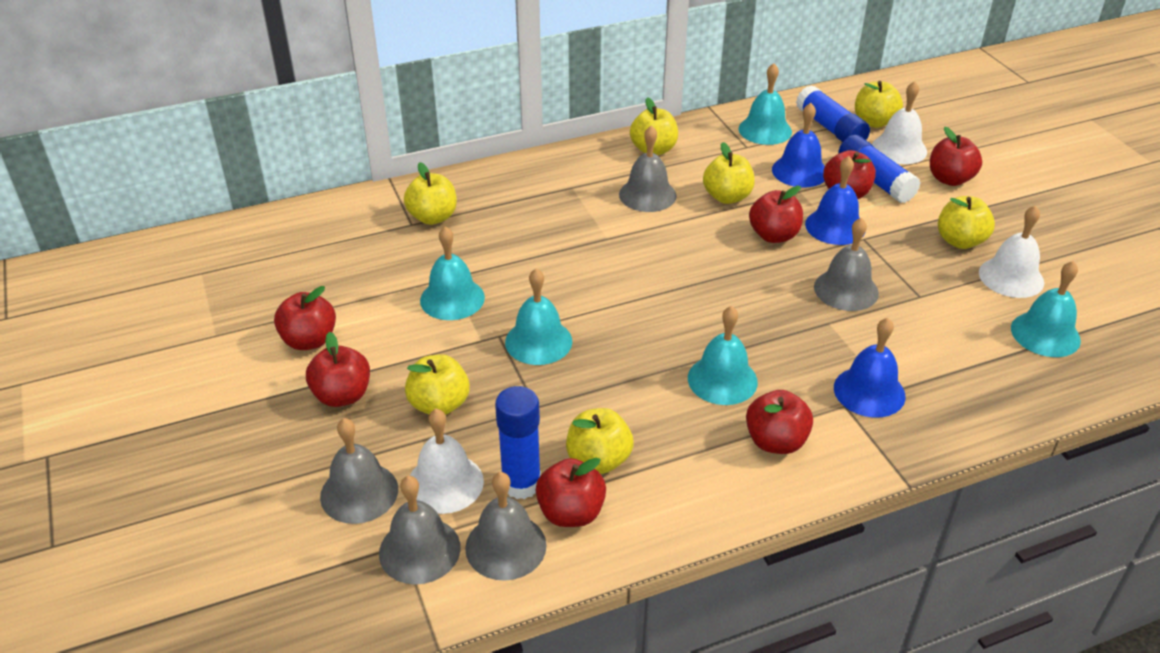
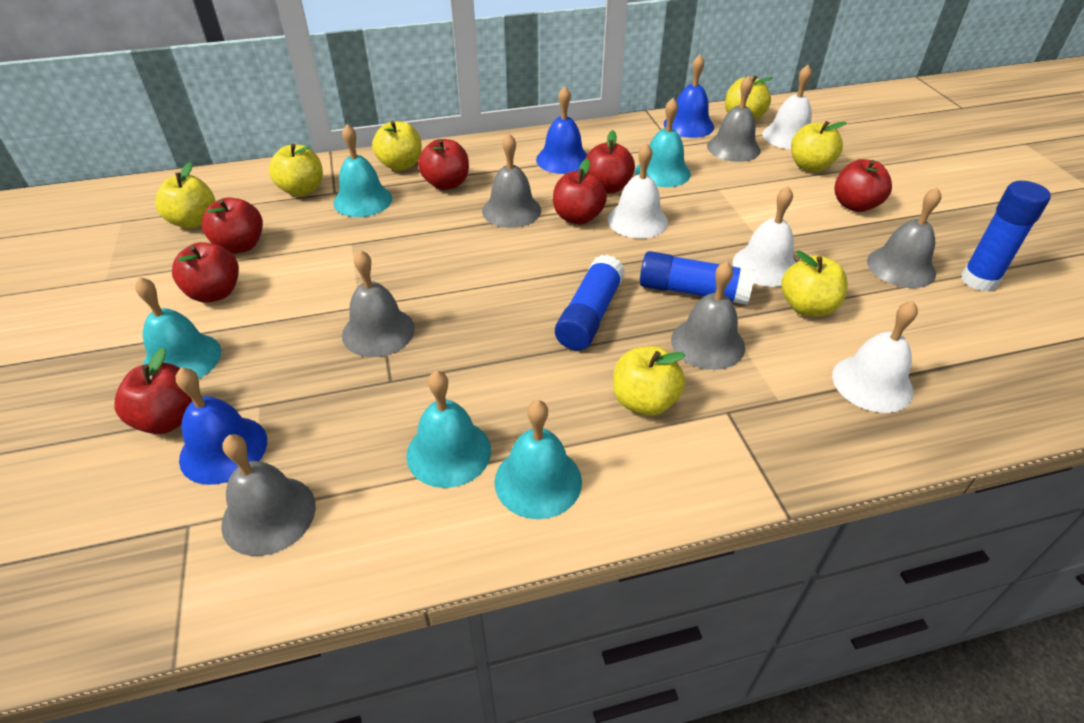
grey bell: 5 -> 6
white bell: 3 -> 4

